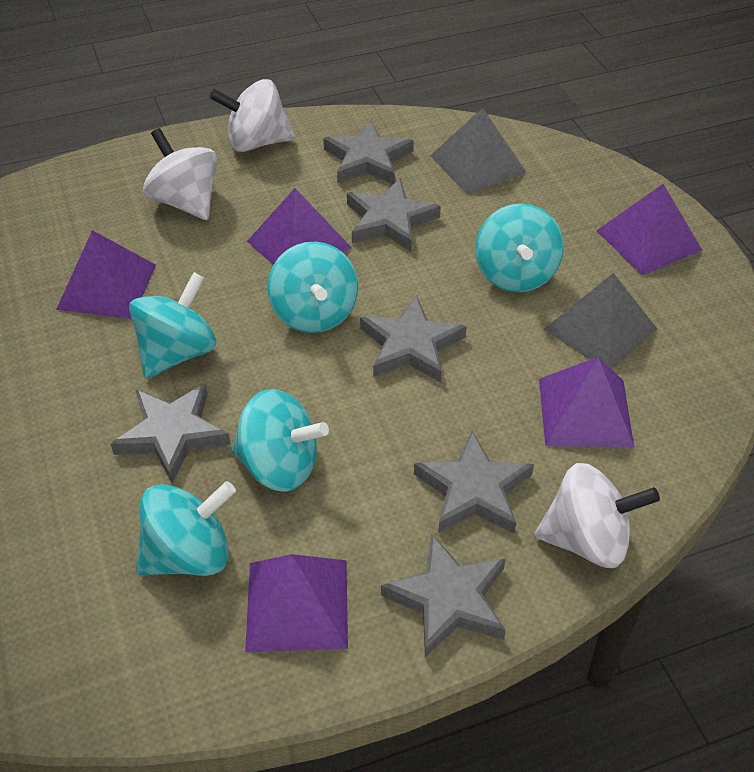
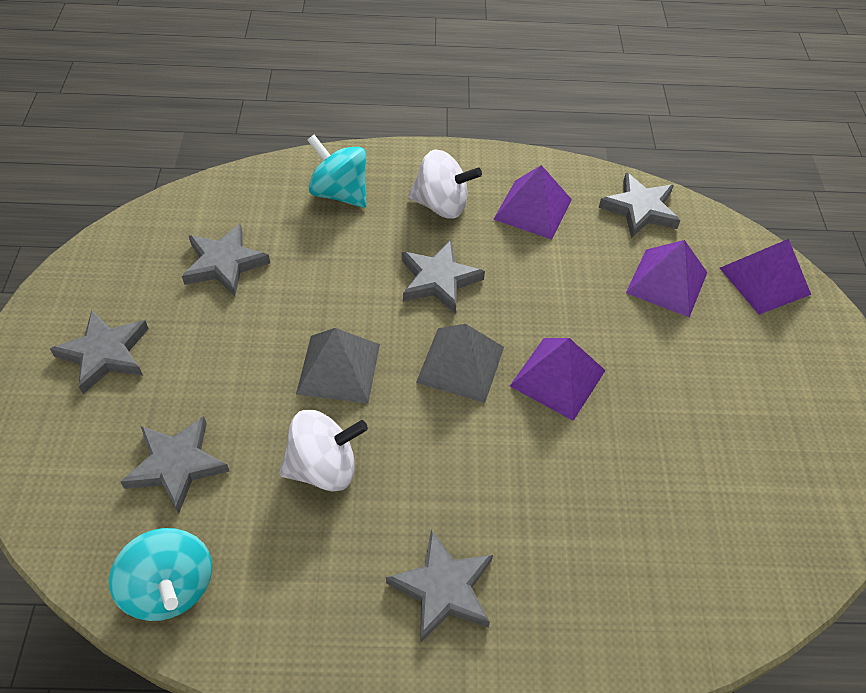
purple pyramid: 5 -> 4
turquoise spinning top: 5 -> 2
white spinning top: 3 -> 2

